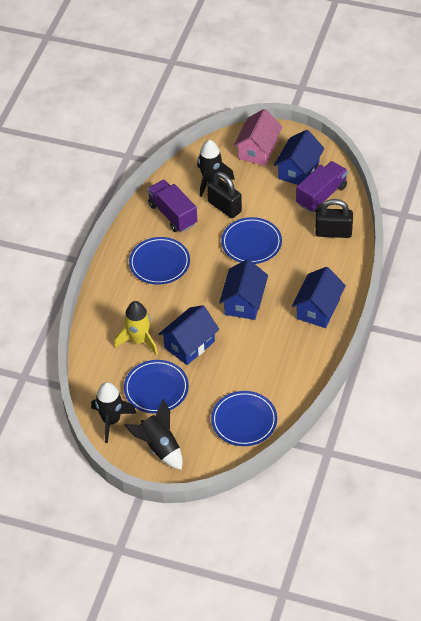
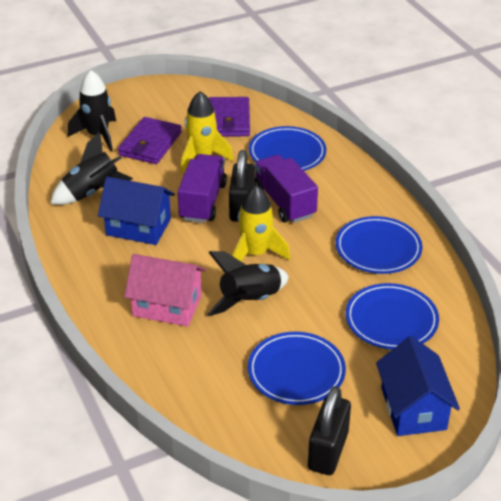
blue house: 4 -> 2
purple wallet: 0 -> 2
yellow rocket: 1 -> 2

